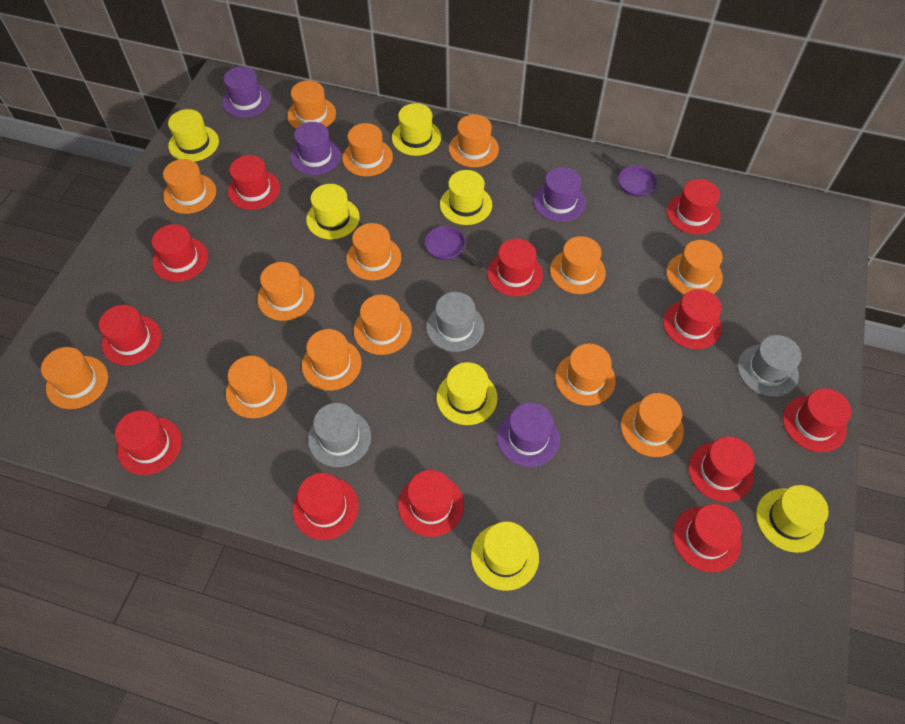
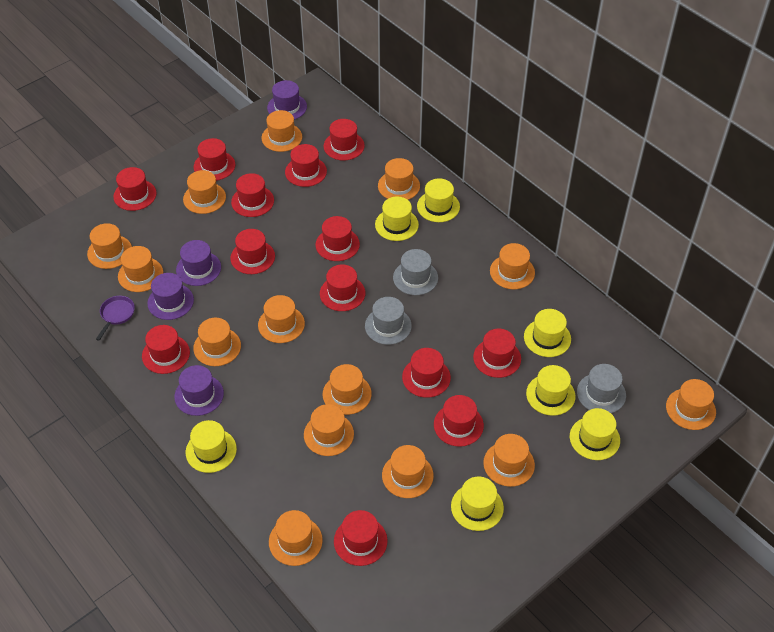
purple pan: 2 -> 1
red hat: 12 -> 13

